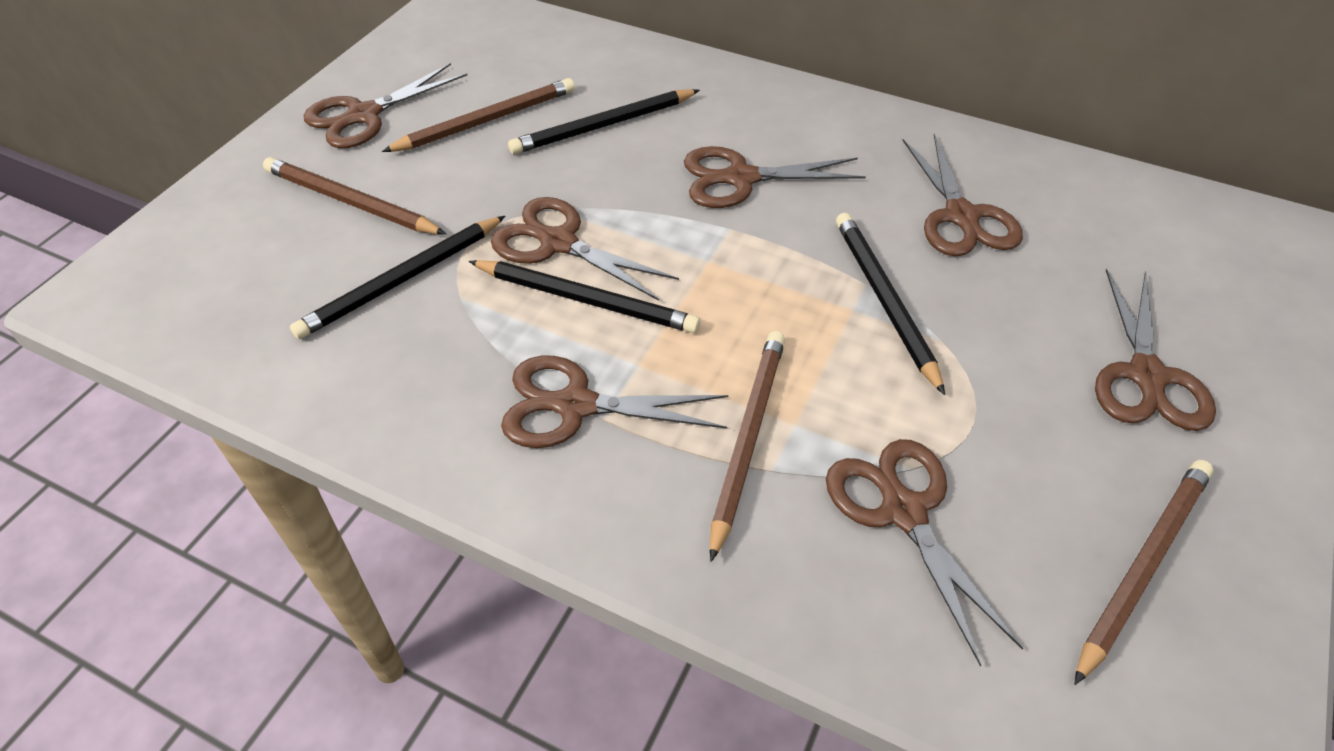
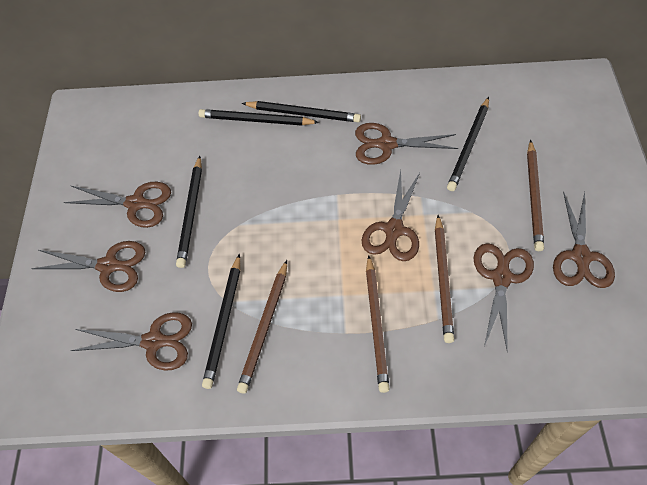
black pencil: 4 -> 5

